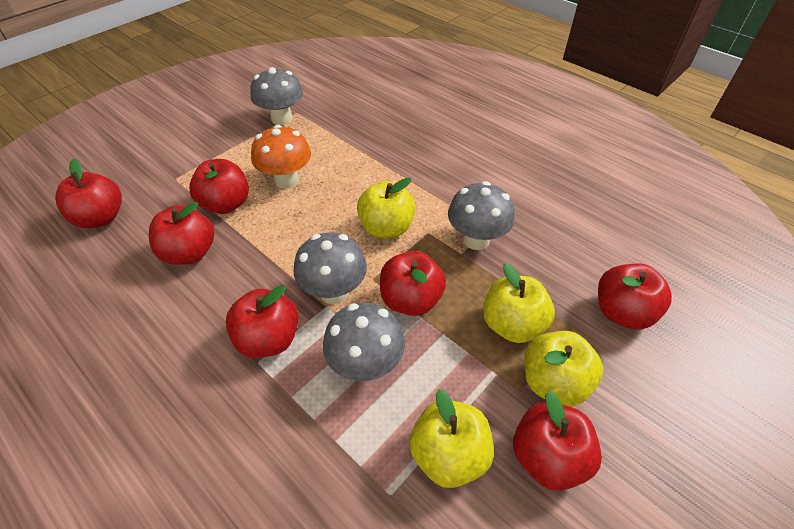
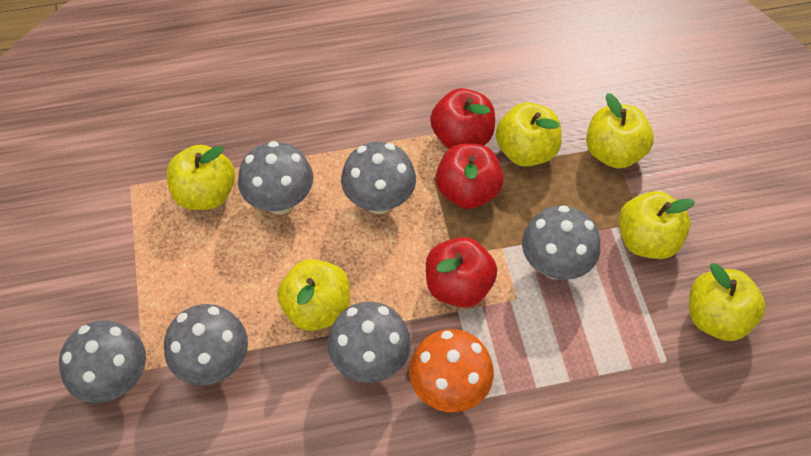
grey mushroom: 4 -> 6
red apple: 7 -> 3
yellow apple: 4 -> 6

